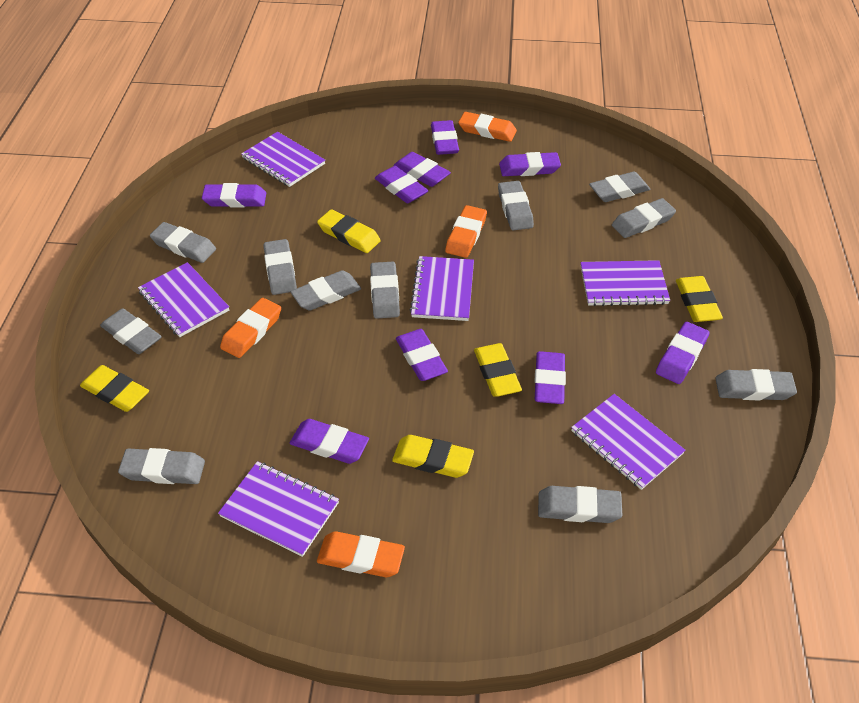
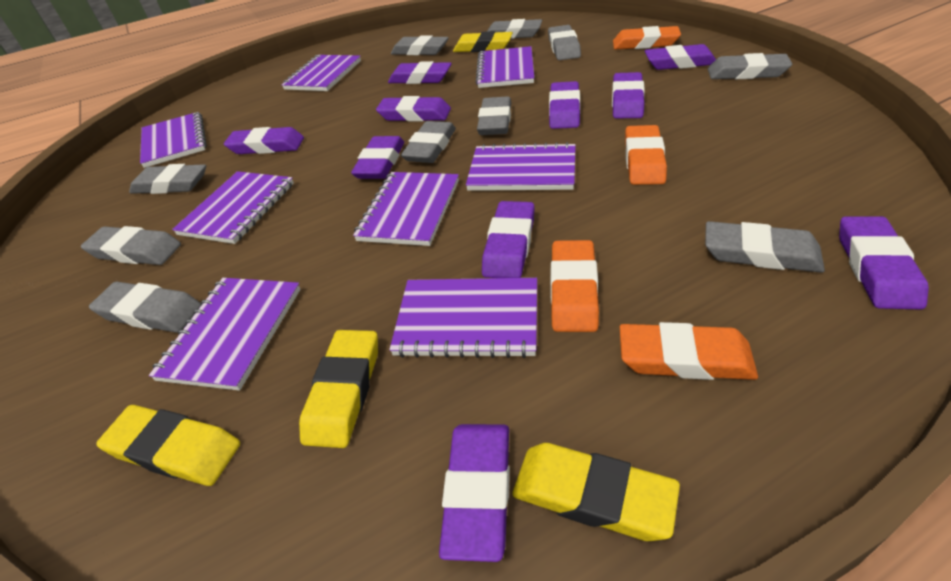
grey eraser: 11 -> 10
purple eraser: 9 -> 10
purple notebook: 6 -> 8
yellow eraser: 5 -> 4

